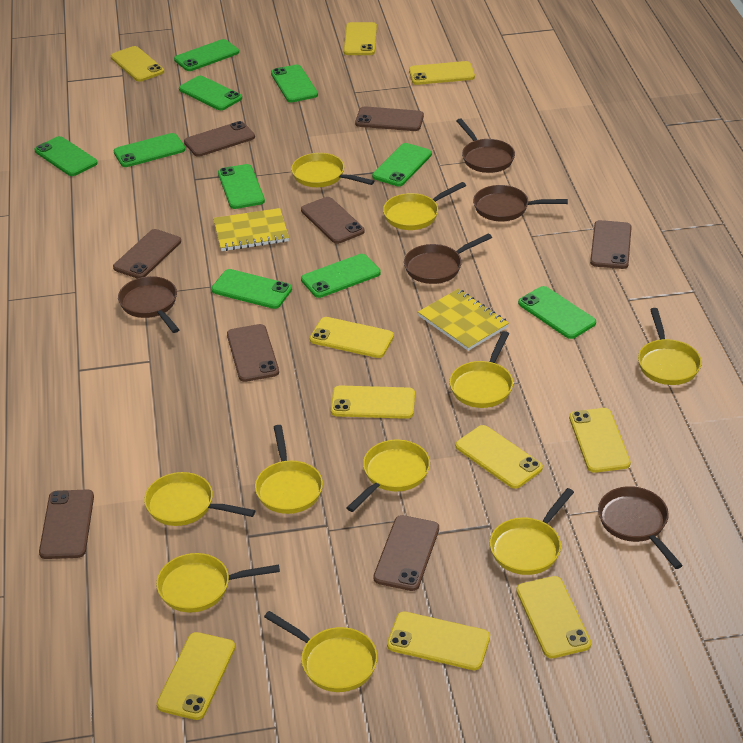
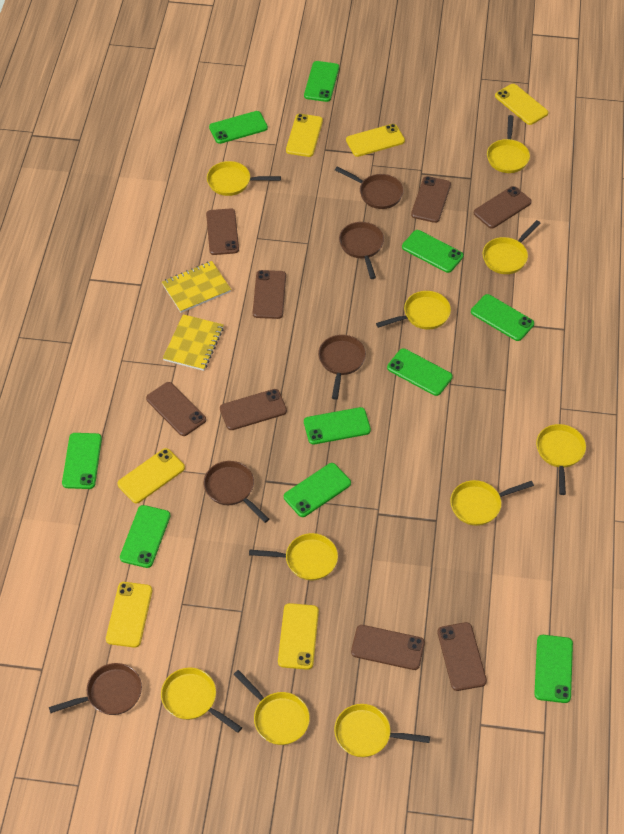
yellow phone: 10 -> 6

